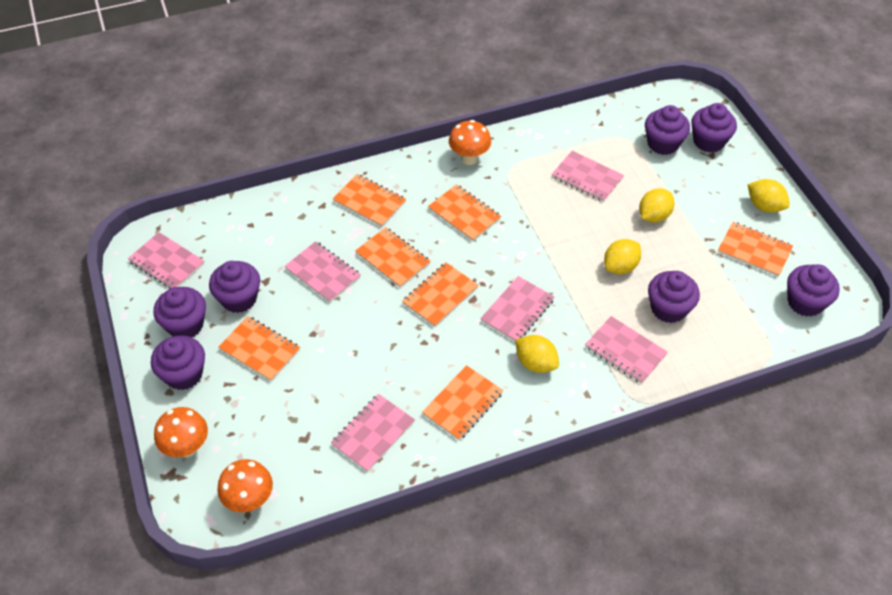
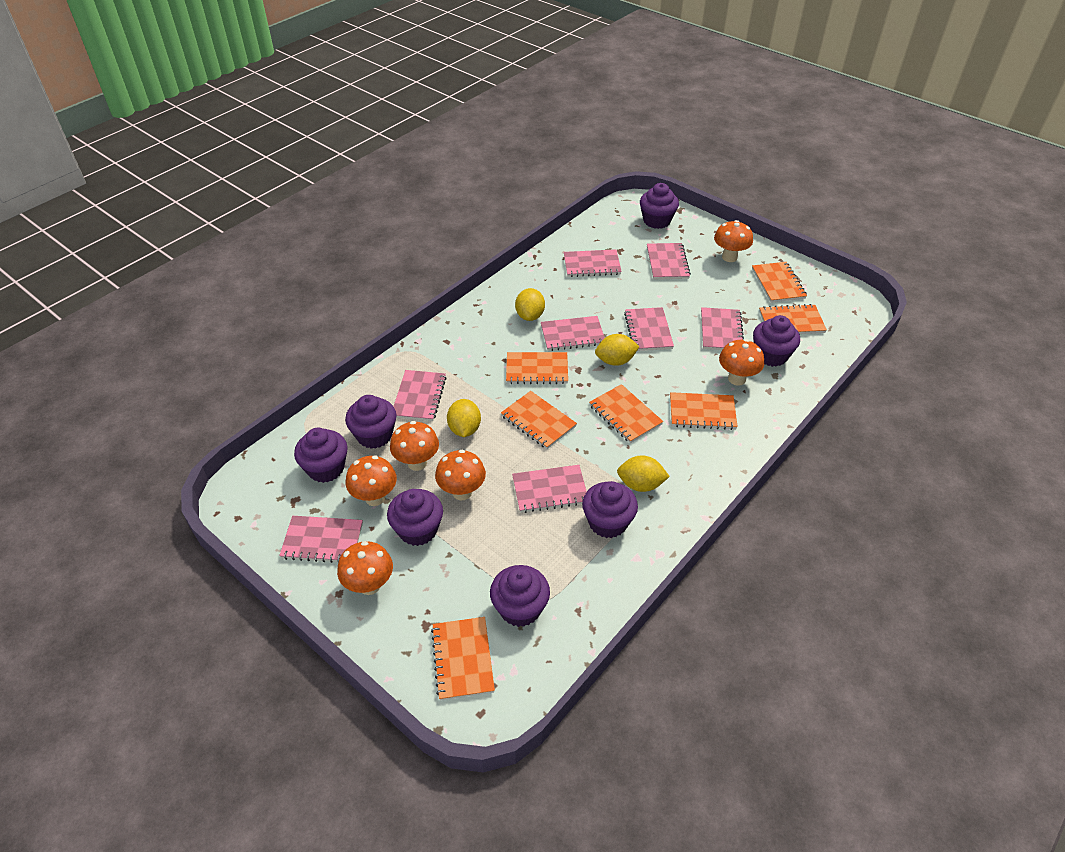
orange mushroom: 3 -> 6
pink notebook: 6 -> 8

